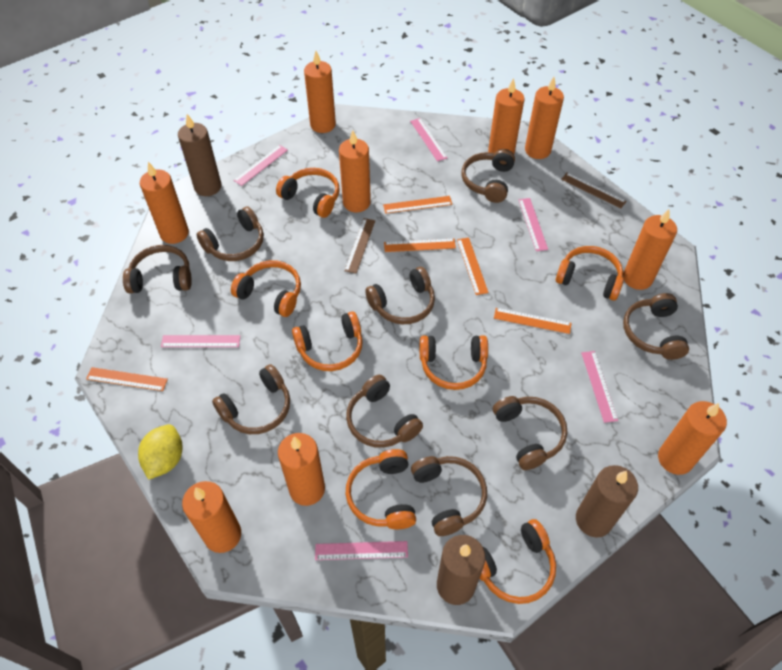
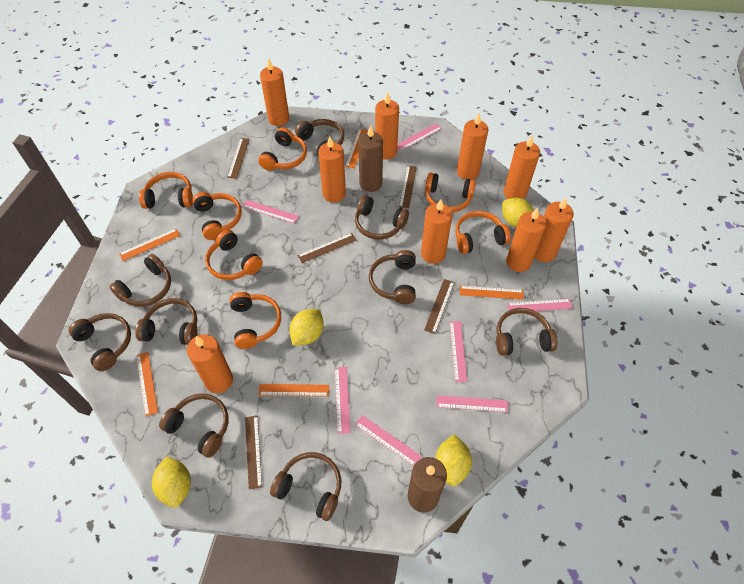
brown candle: 3 -> 2
brown ruler: 2 -> 5
pink ruler: 6 -> 7
yellow lemon: 1 -> 4

